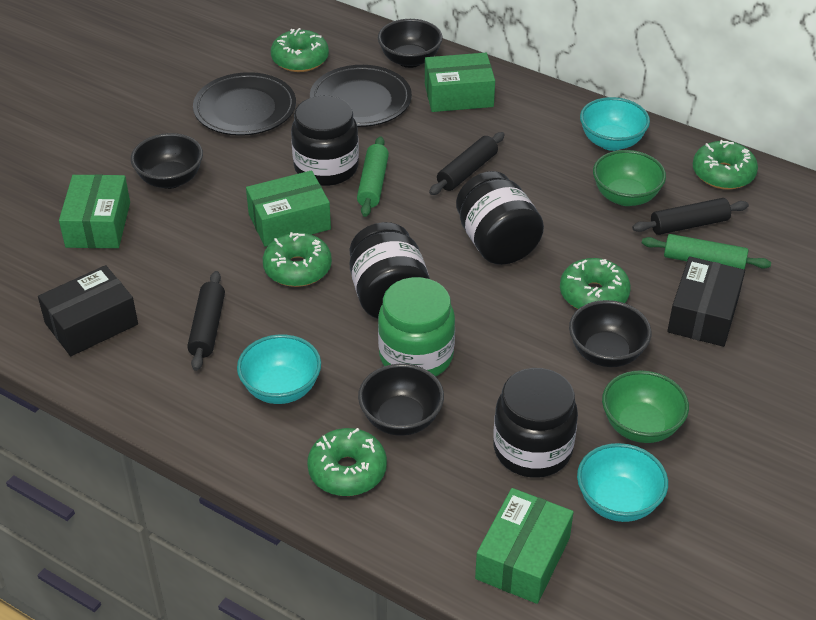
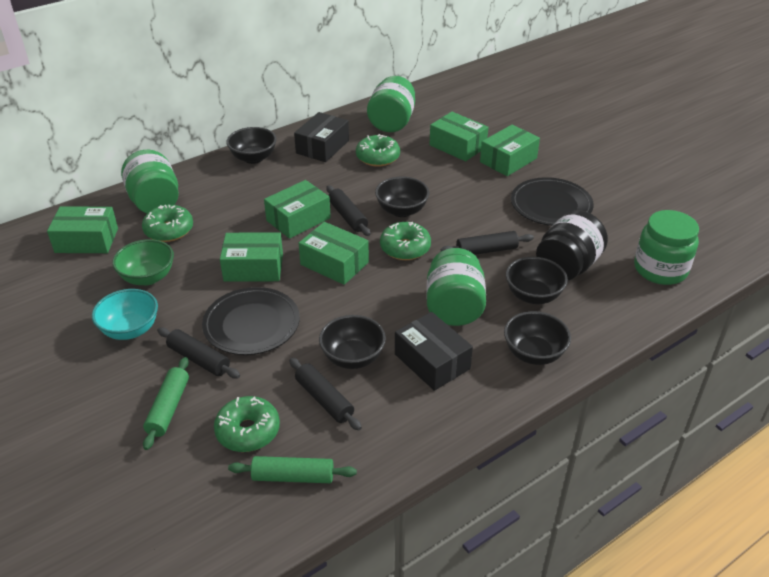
black bowl: 4 -> 5
black jar: 4 -> 1
black rolling pin: 3 -> 4
green bowl: 2 -> 1
green box: 4 -> 6
green donut: 5 -> 4
green jar: 1 -> 4
turquoise bowl: 3 -> 1

